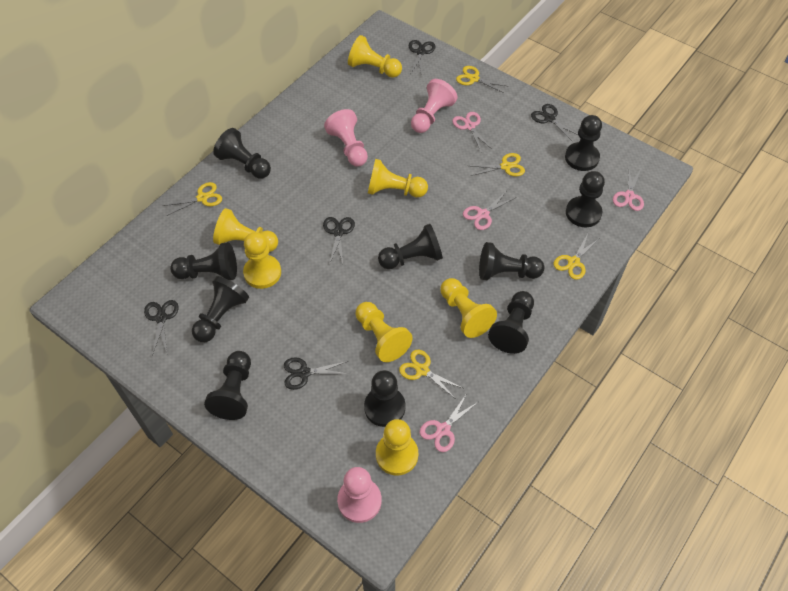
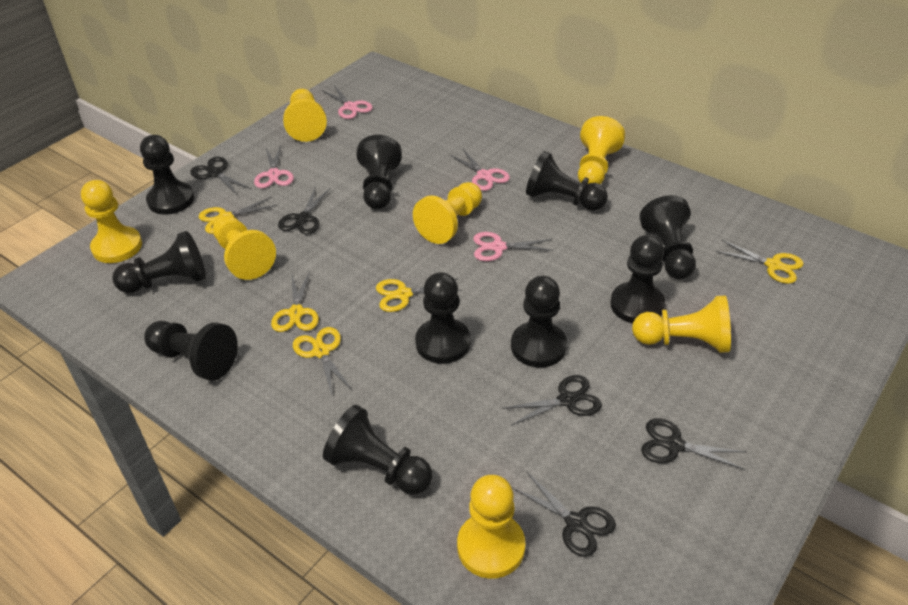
pink pawn: 3 -> 0

